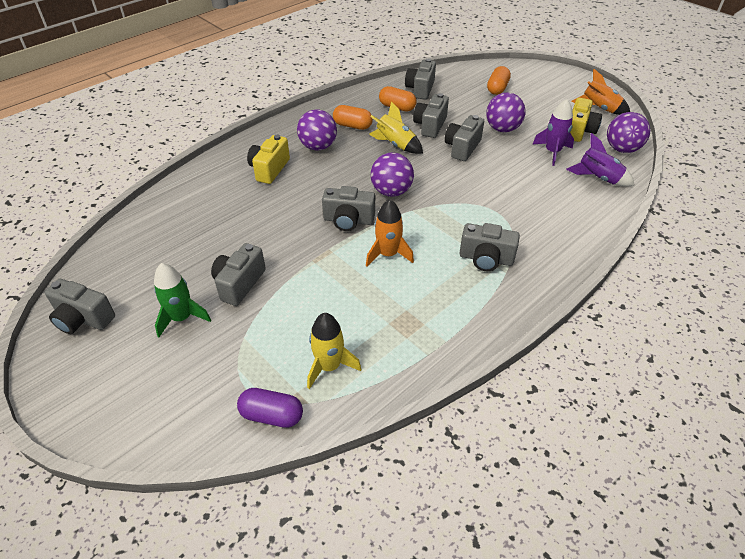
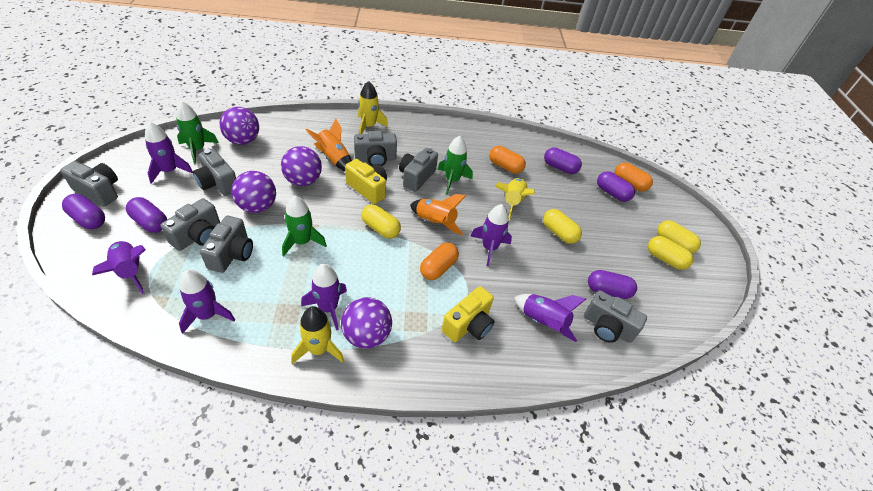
green rocket: 1 -> 3
purple capsule: 1 -> 5
purple rocket: 2 -> 6
yellow capsule: 0 -> 4
yellow rocket: 2 -> 3

